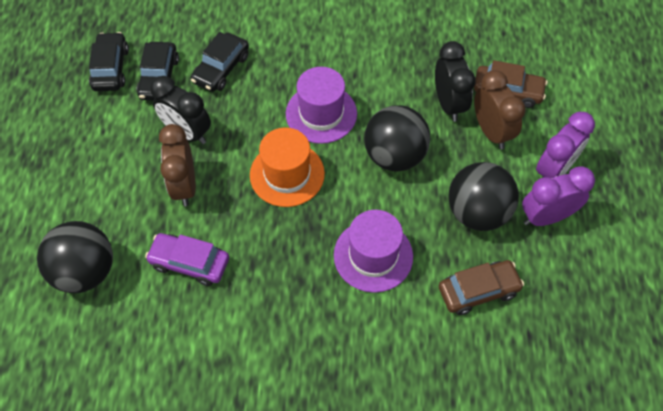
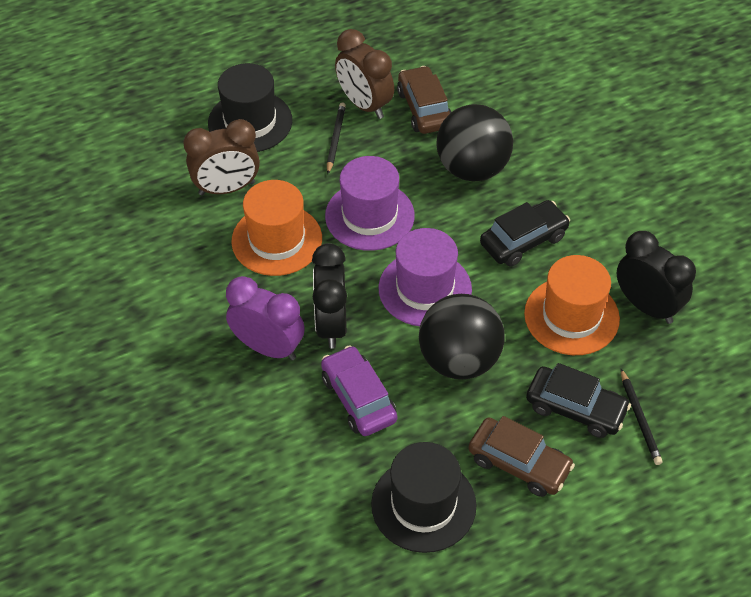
black ball: 3 -> 2
black car: 3 -> 2
black hat: 0 -> 2
black pencil: 0 -> 2
orange hat: 1 -> 2
purple clock: 2 -> 1

